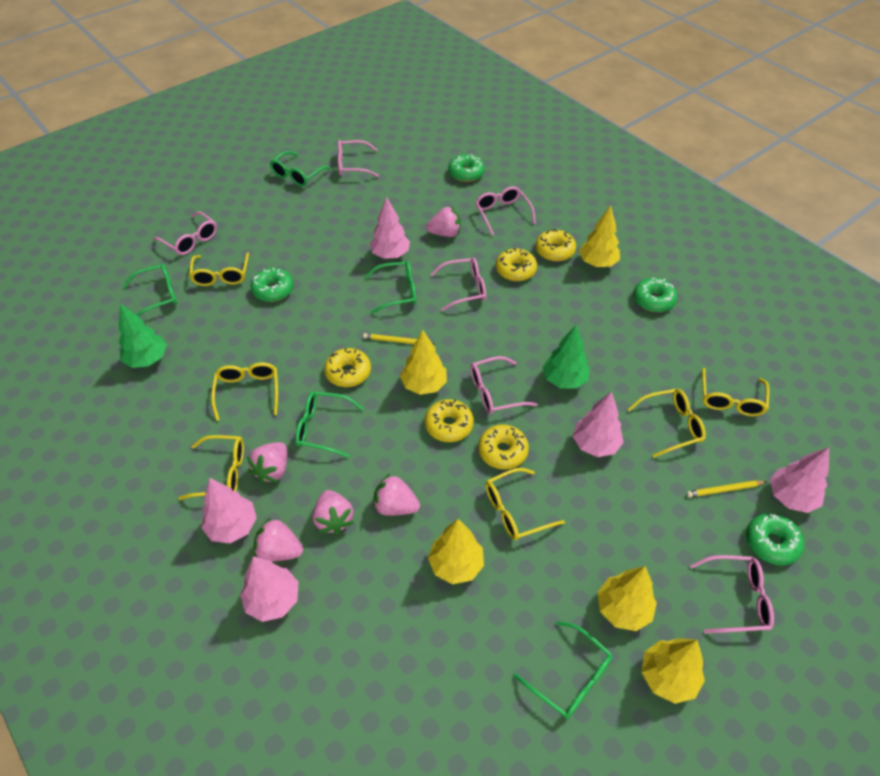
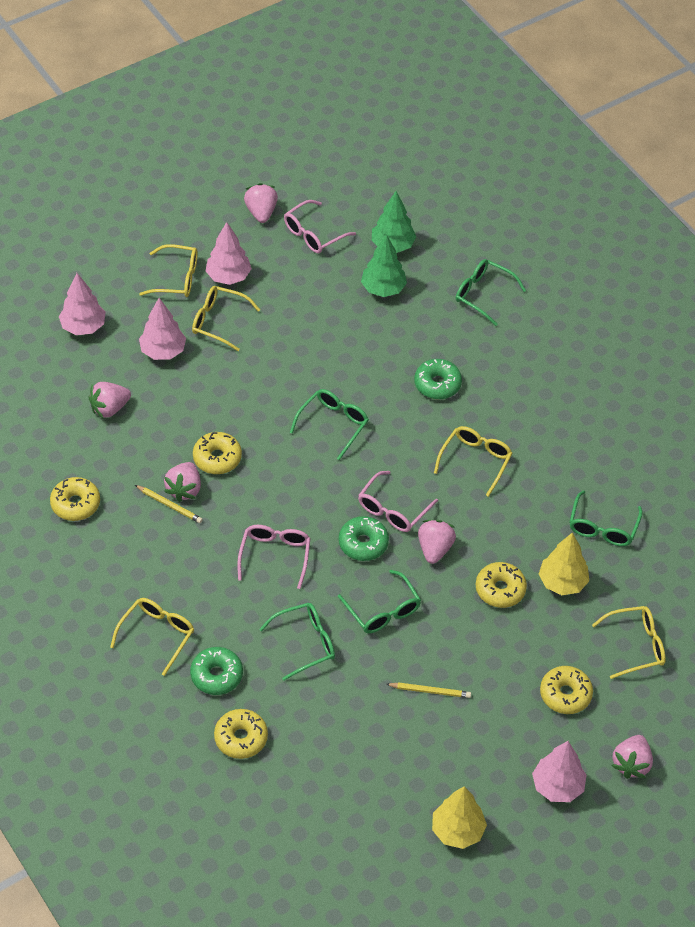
green donut: 4 -> 3
pink glasses: 6 -> 3
pink tree: 5 -> 4
yellow glasses: 6 -> 5
yellow tree: 5 -> 2

